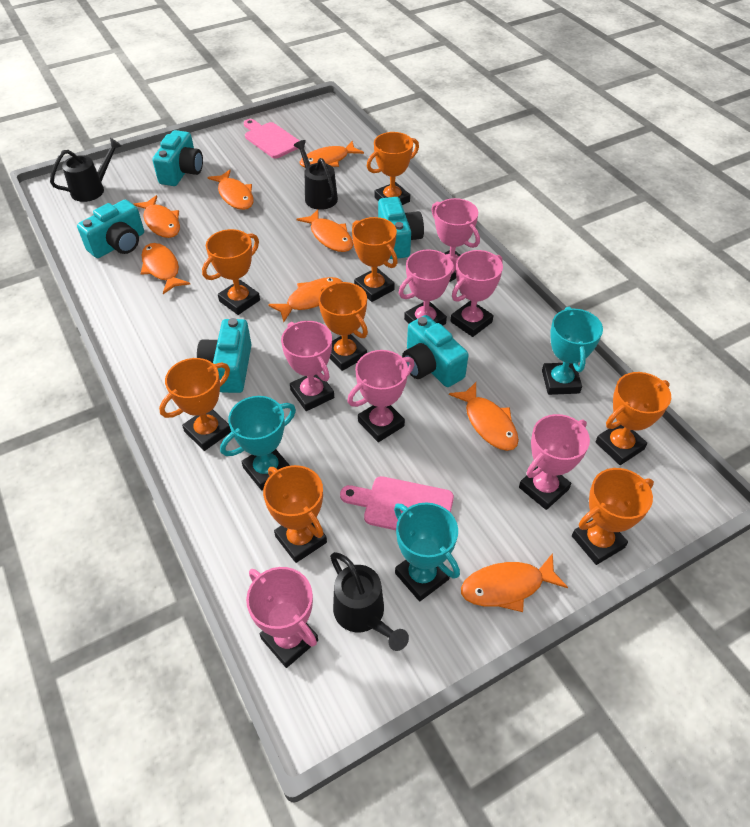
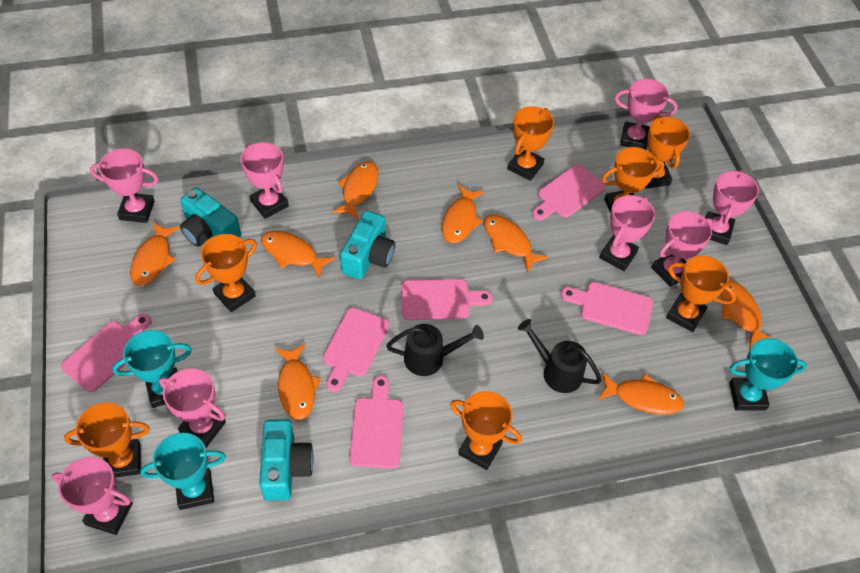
black watering can: 3 -> 2
orange trophy: 8 -> 7
pink cutting board: 2 -> 6
pink trophy: 7 -> 8
turquoise camera: 5 -> 3

